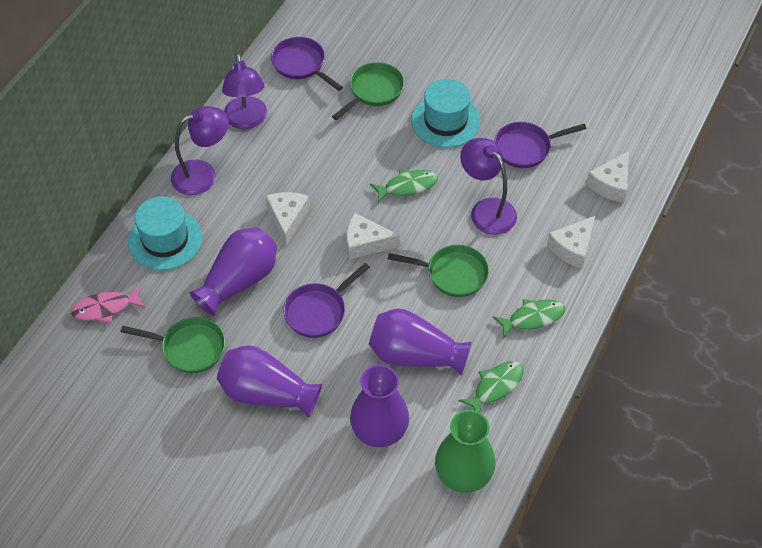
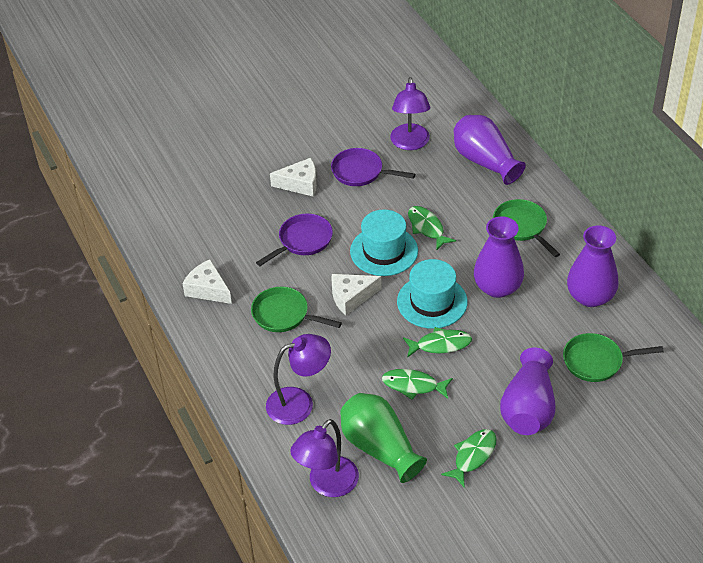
green fish: 3 -> 4
pink fish: 1 -> 0
purple pan: 3 -> 2
white cheese: 4 -> 3

